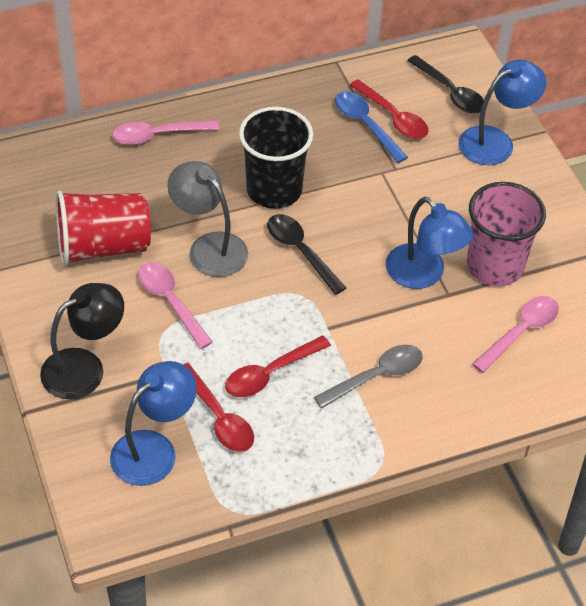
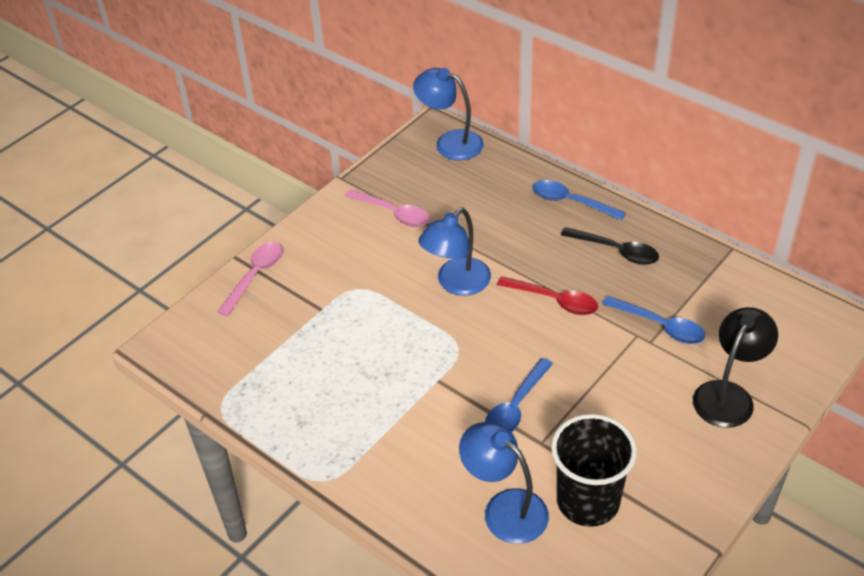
black spoon: 2 -> 1
blue spoon: 1 -> 3
grey lamp: 1 -> 0
grey spoon: 1 -> 0
pink cup: 1 -> 0
pink spoon: 3 -> 2
red cup: 1 -> 0
red spoon: 3 -> 1

